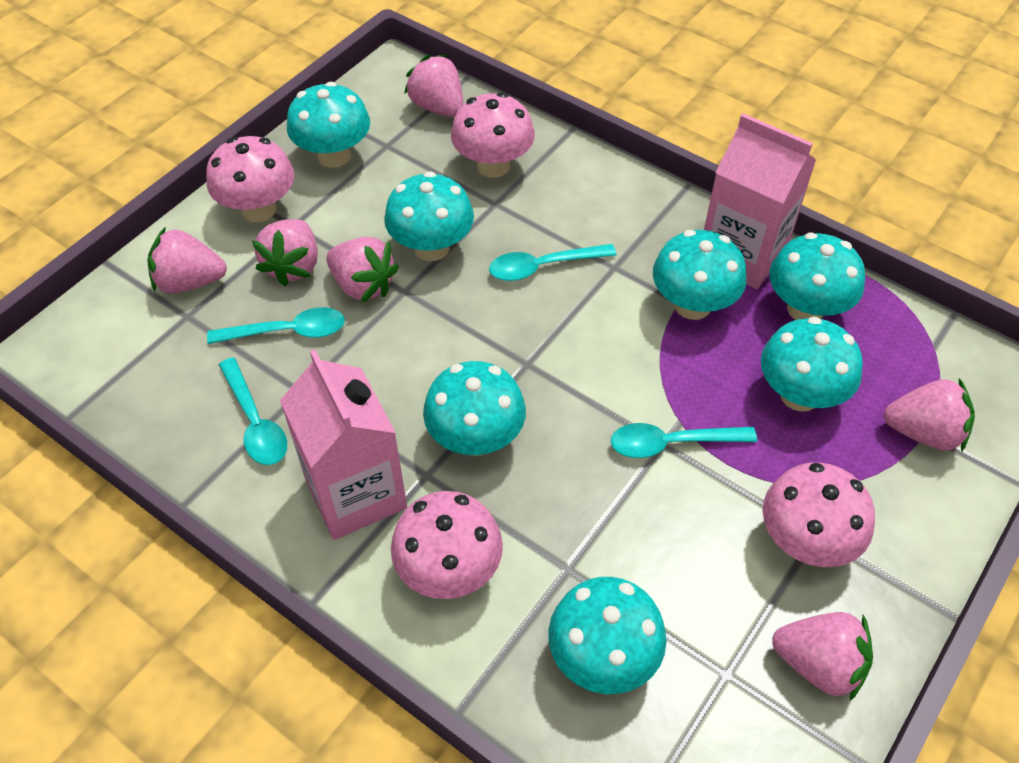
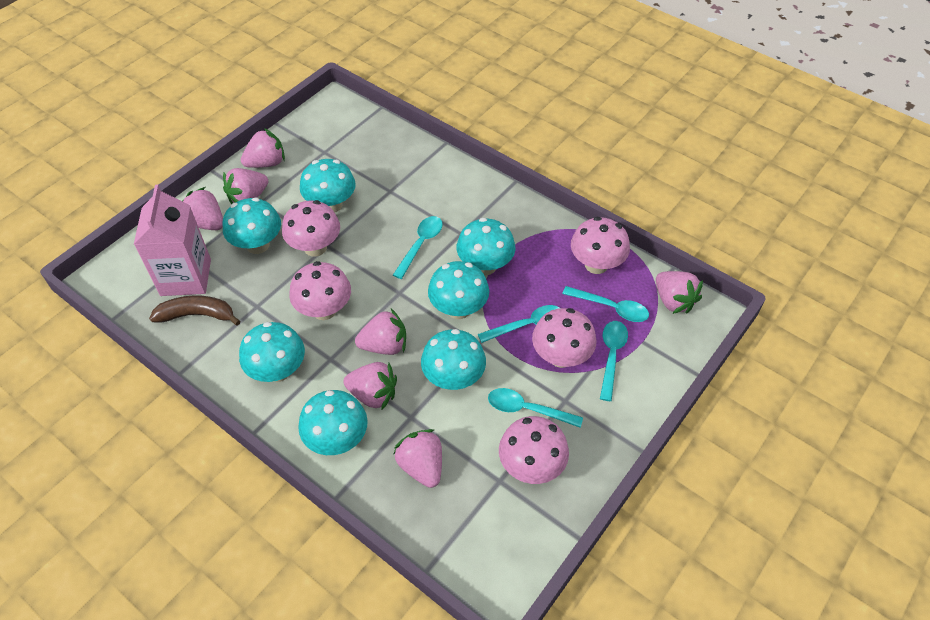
brown banana: 0 -> 1
pink carton: 2 -> 1
pink mushroom: 4 -> 5
pink strawberry: 6 -> 7
turquoise spoon: 4 -> 5

